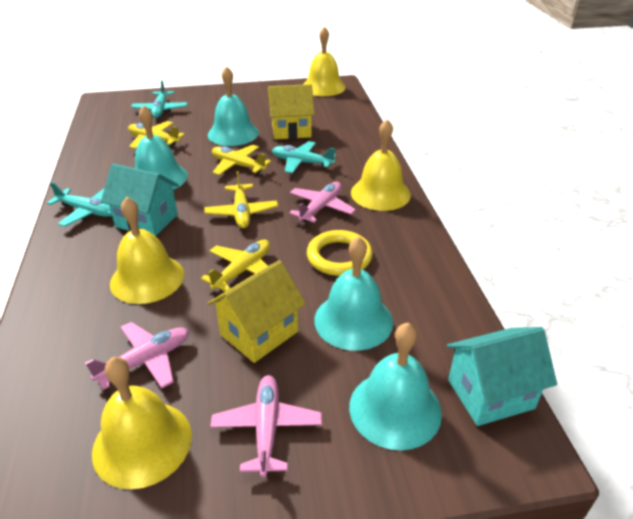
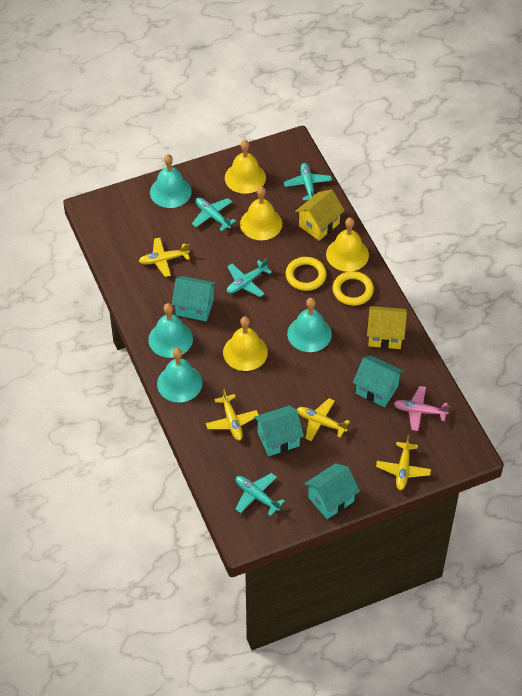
pink plane: 3 -> 1
turquoise house: 2 -> 4
turquoise plane: 3 -> 4
yellow ring: 1 -> 2

